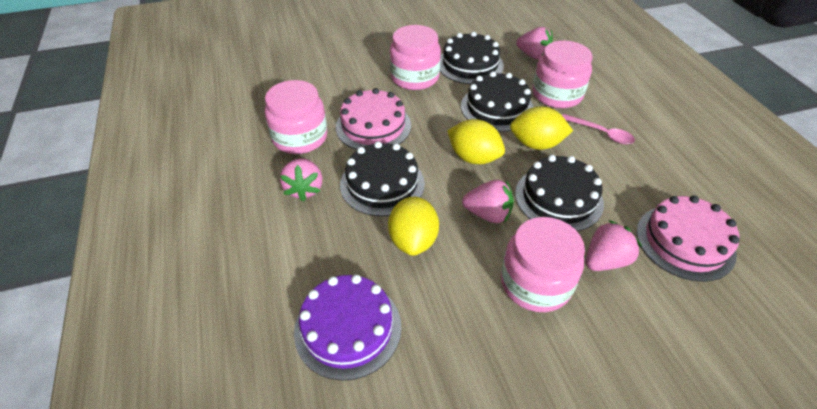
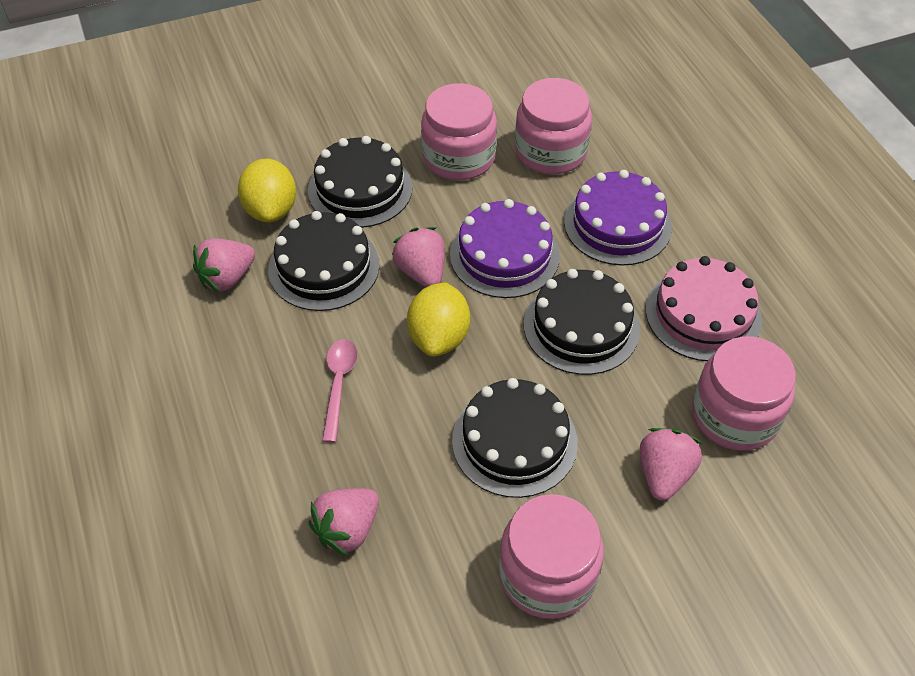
pink cake: 2 -> 1
purple cake: 1 -> 2
yellow lemon: 3 -> 2

